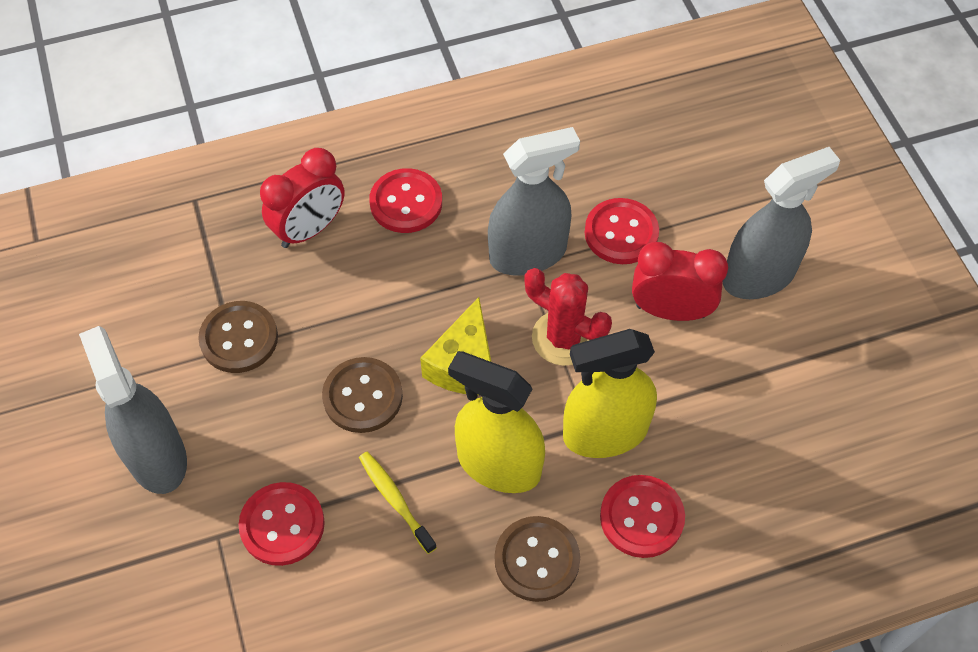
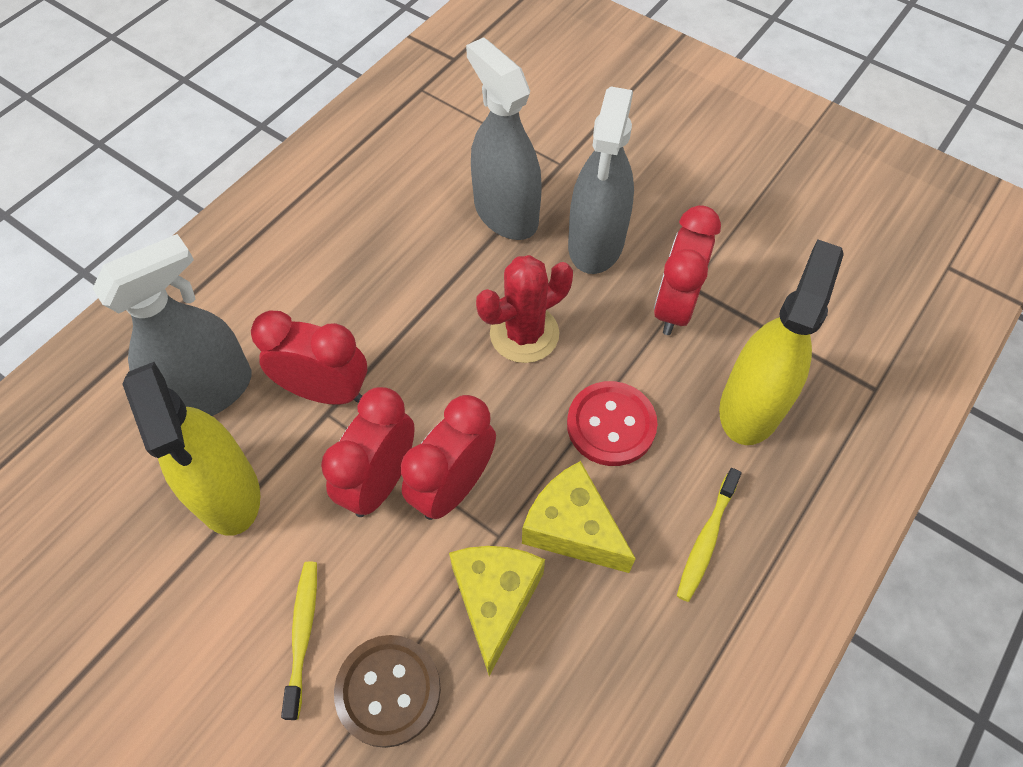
brown button: 3 -> 1
red button: 4 -> 1
red clock: 2 -> 4
yellow cheese: 1 -> 2
yellow toothbrush: 1 -> 2

